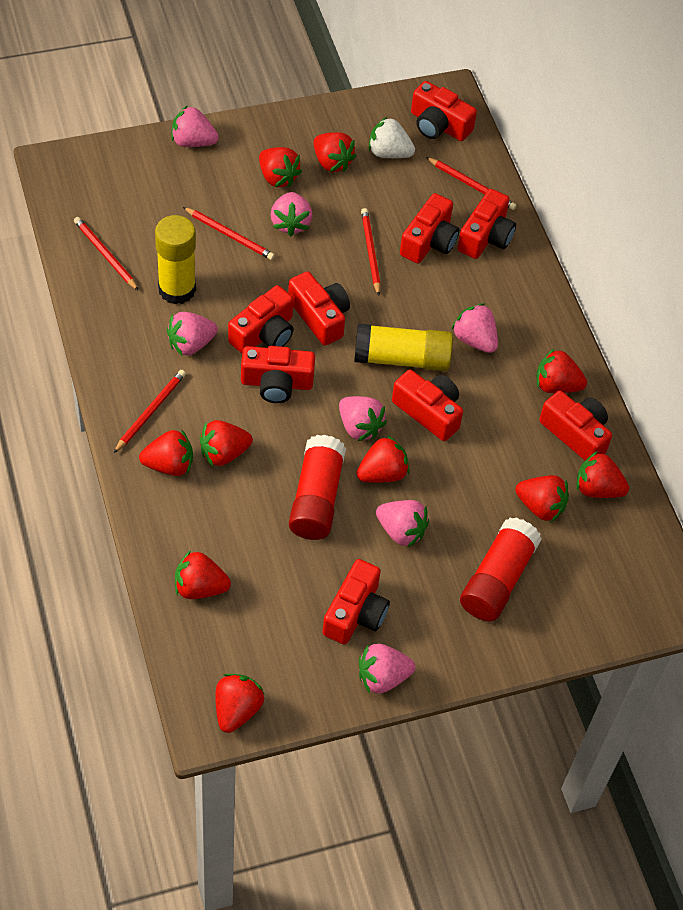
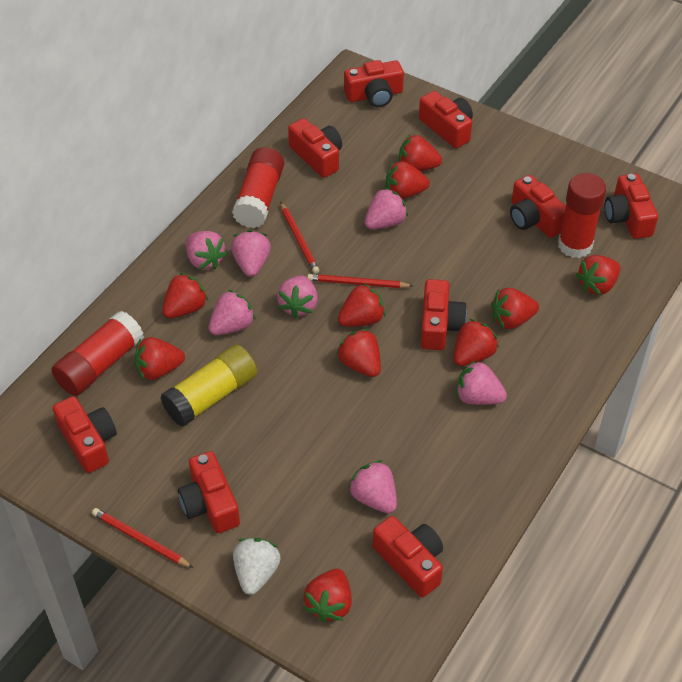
red glue stick: 2 -> 3
red pencil: 5 -> 3
yellow glue stick: 2 -> 1

